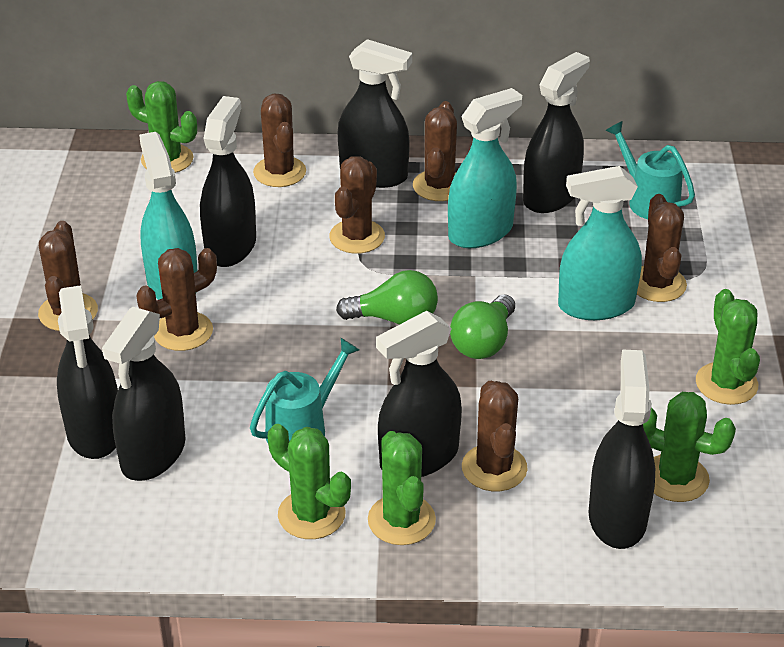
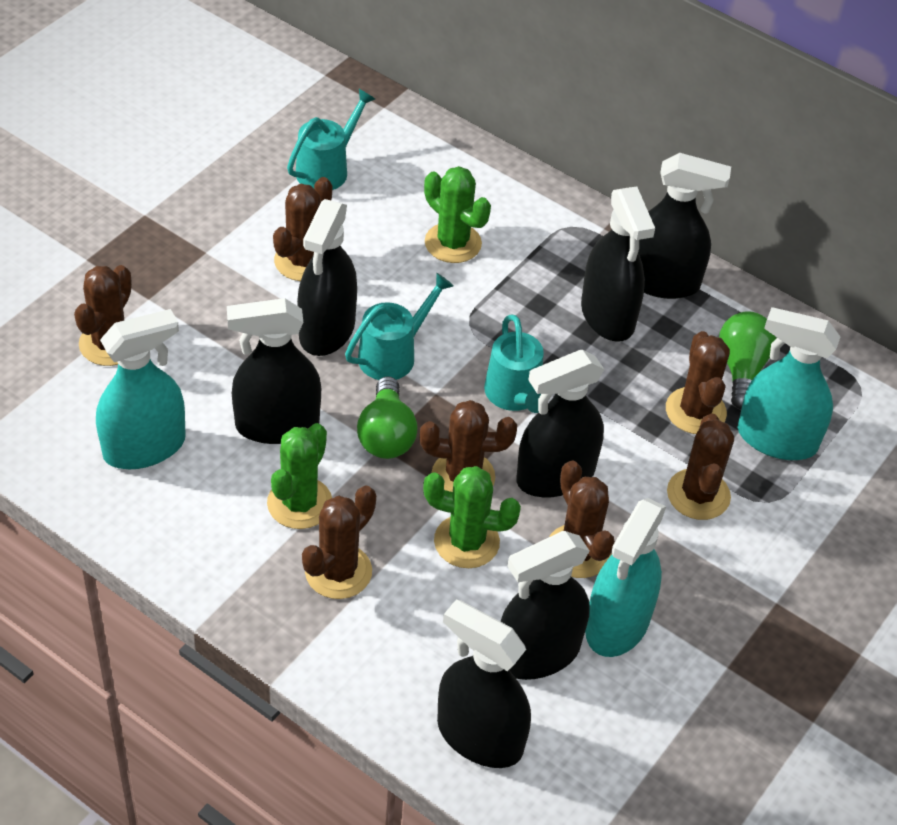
green cactus: 5 -> 3
turquoise watering can: 2 -> 3

